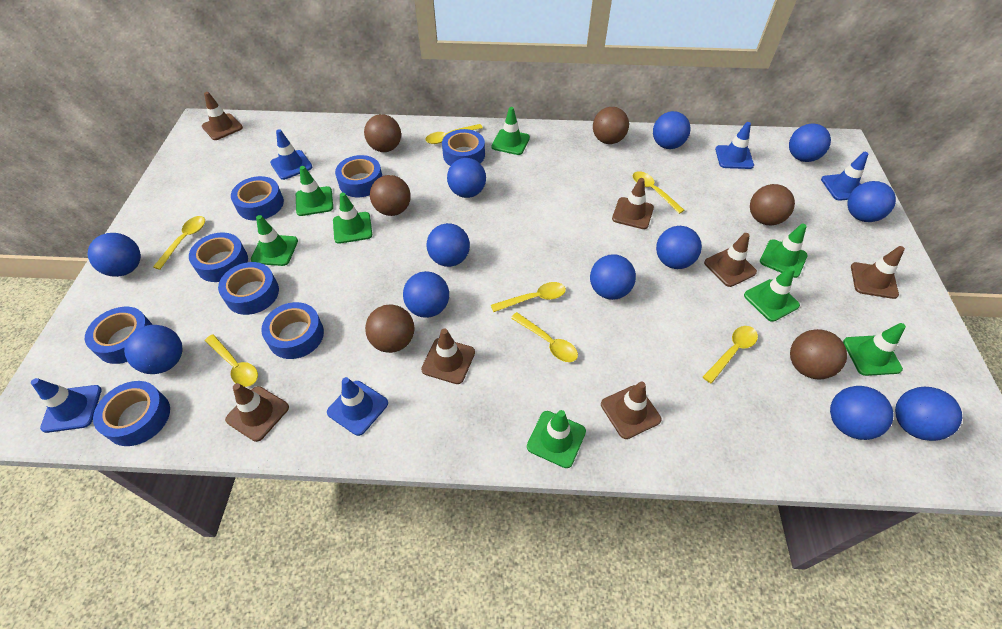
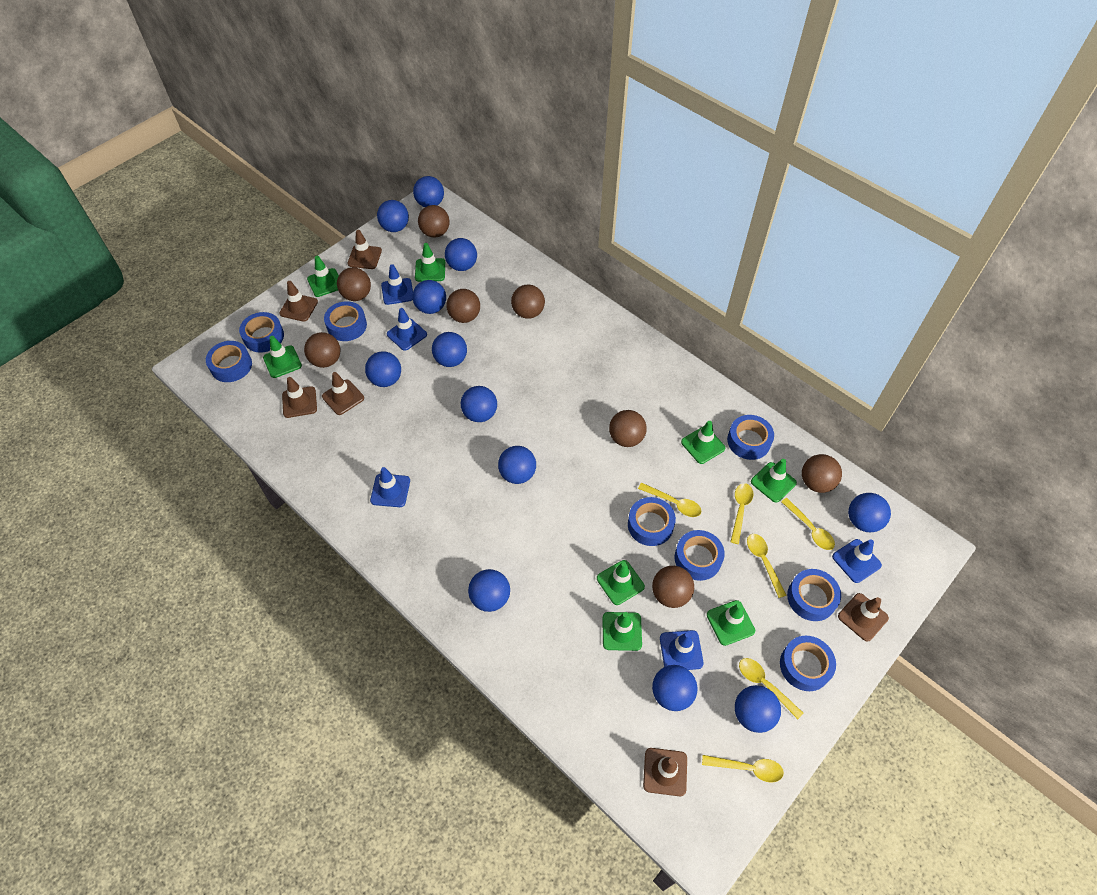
brown ball: 6 -> 8
brown traffic cone: 7 -> 6
yellow spoon: 7 -> 6

